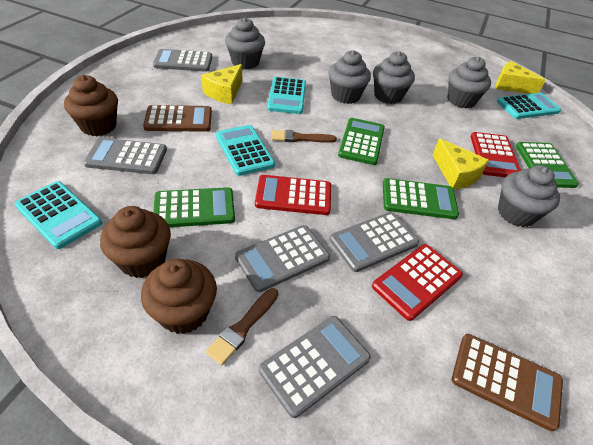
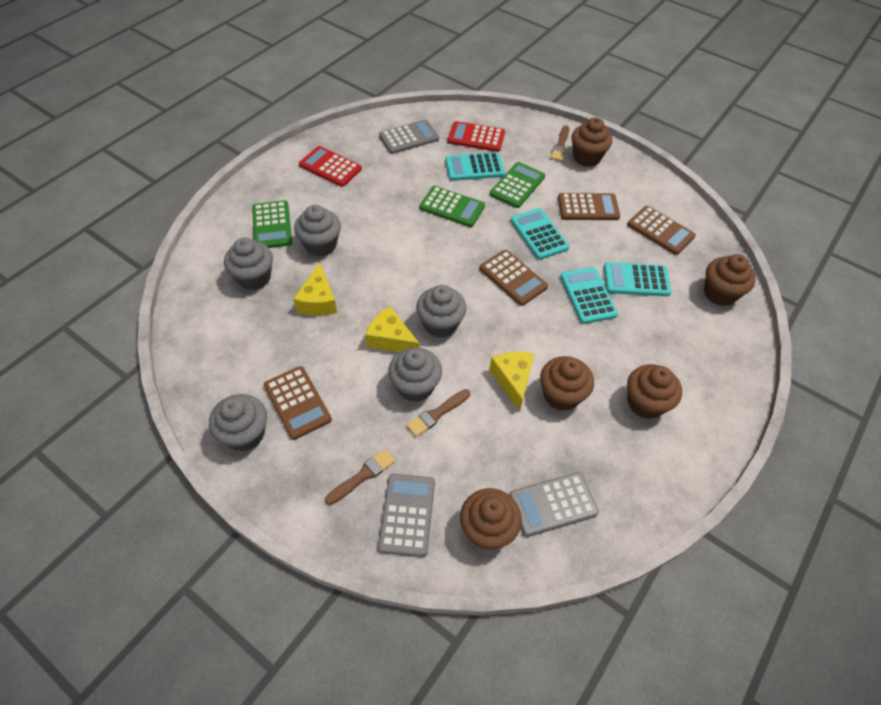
brown brush: 2 -> 3
brown calculator: 2 -> 4
brown cupcake: 3 -> 5
green calculator: 4 -> 3
grey calculator: 5 -> 3
red calculator: 3 -> 2

